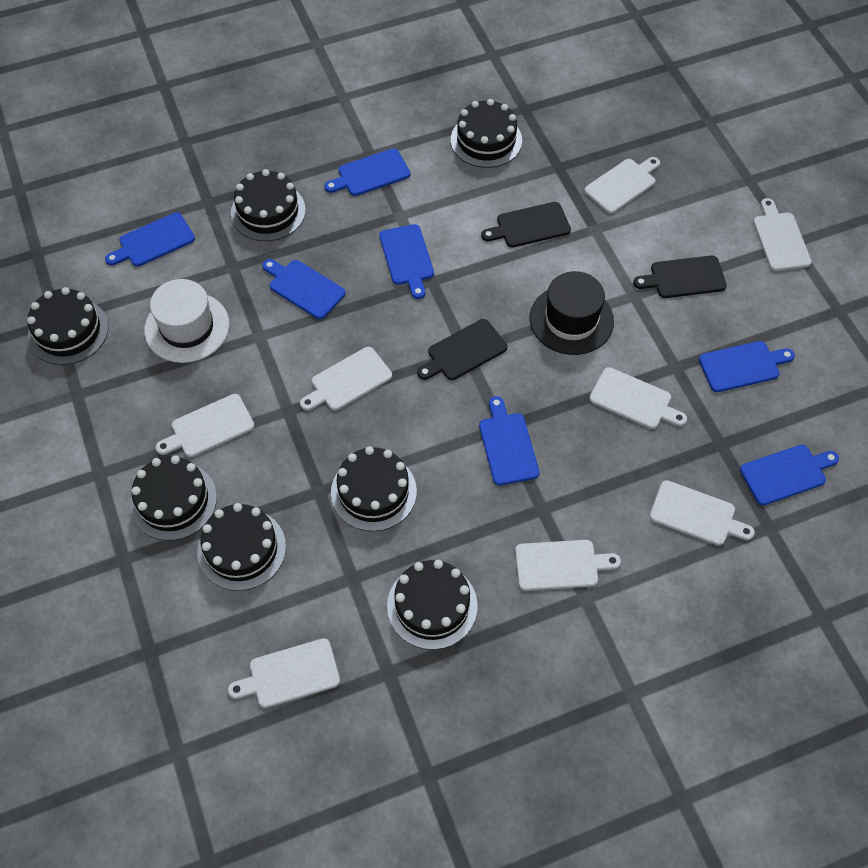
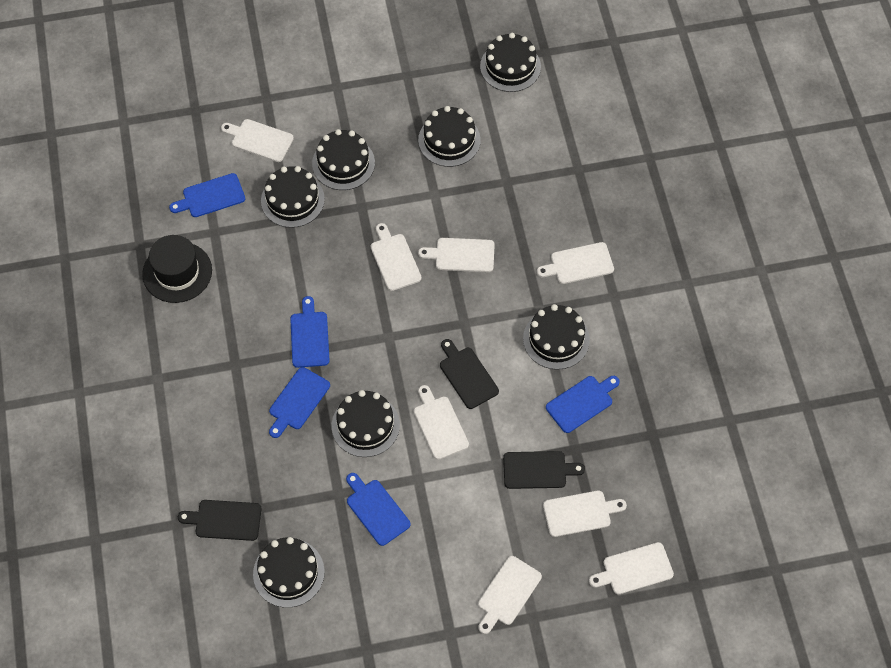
blue cutting board: 7 -> 5
white hat: 1 -> 0

